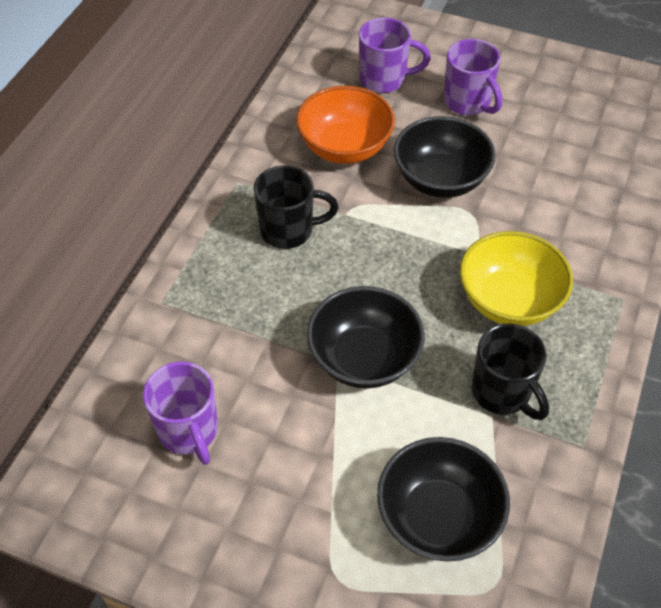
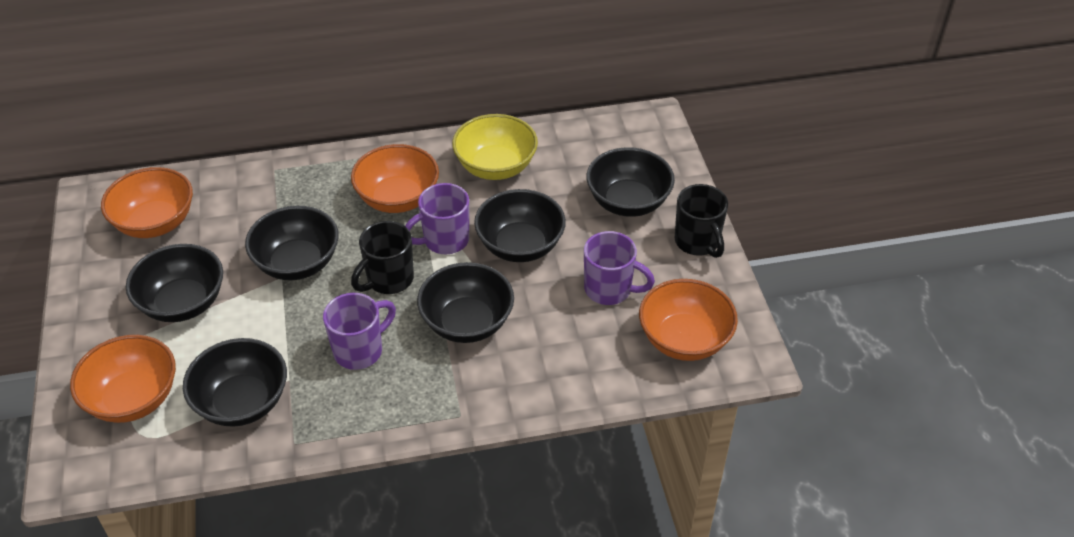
black bowl: 3 -> 6
orange bowl: 1 -> 4

